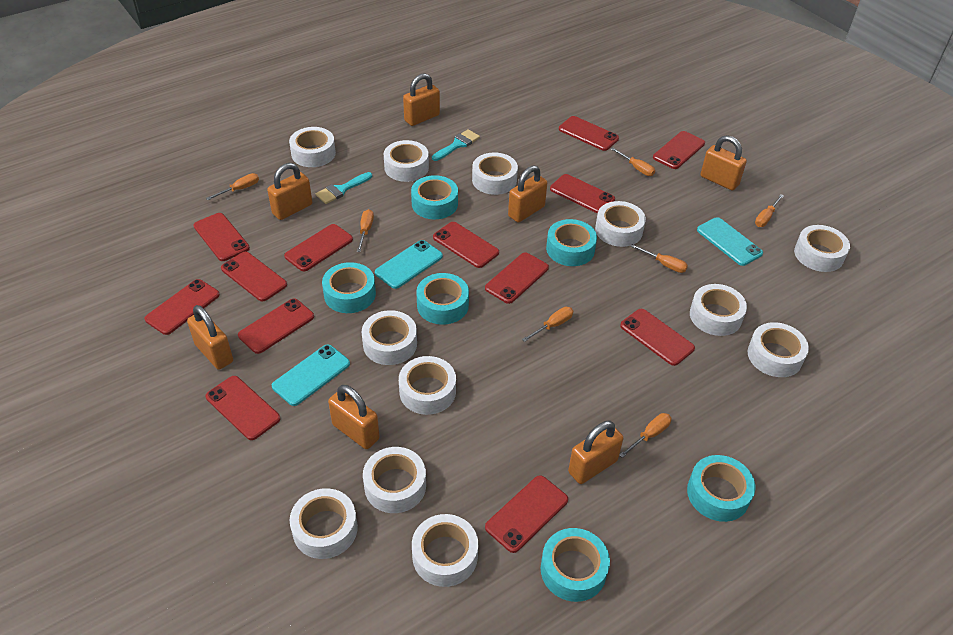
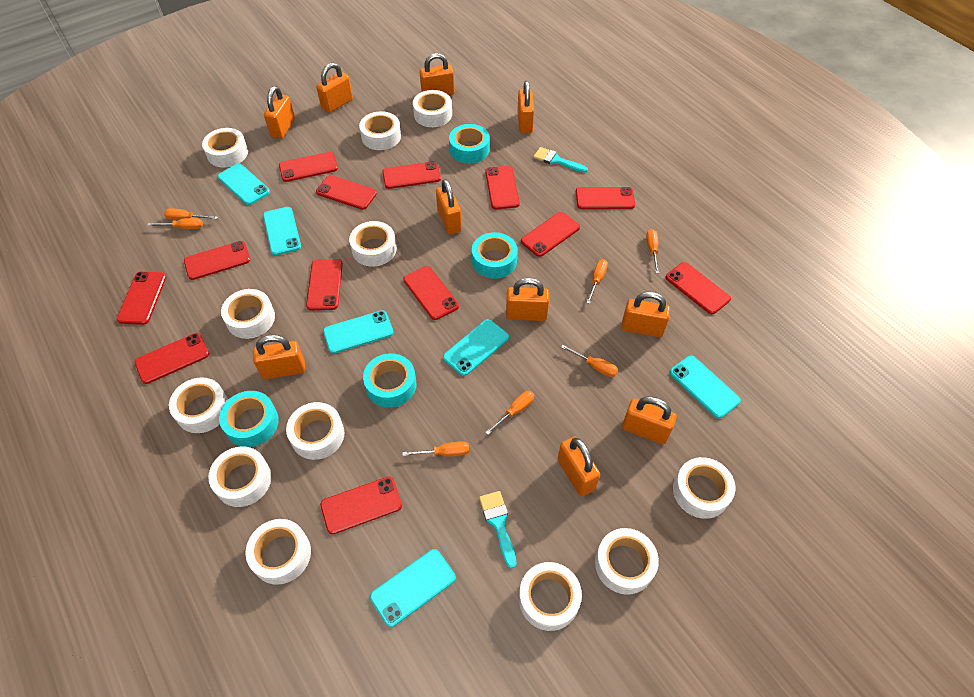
orange padlock: 7 -> 10
turquoise phone: 3 -> 6
turquoise tape: 6 -> 4

